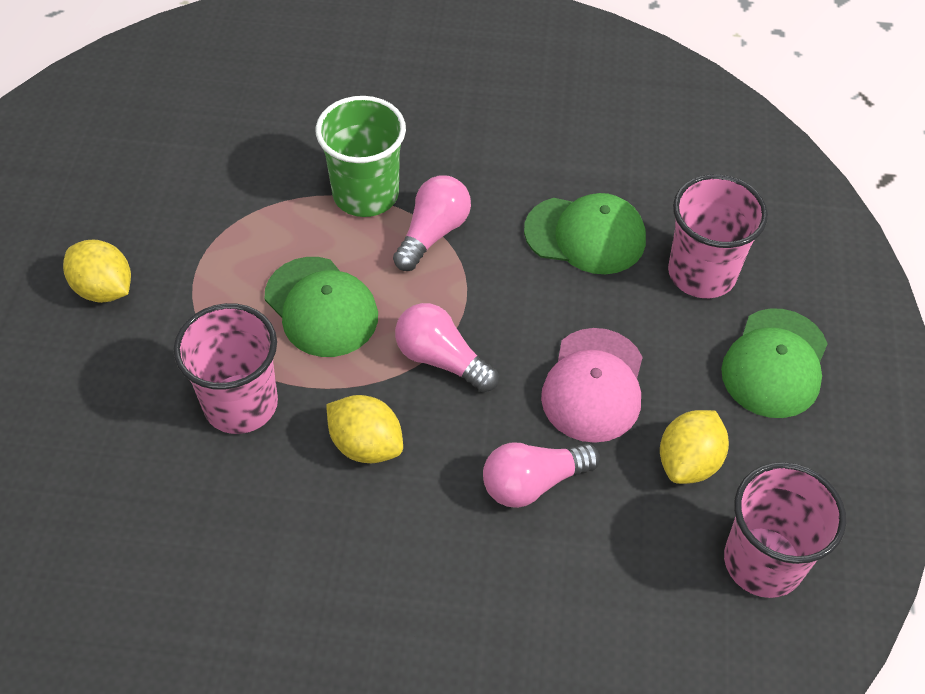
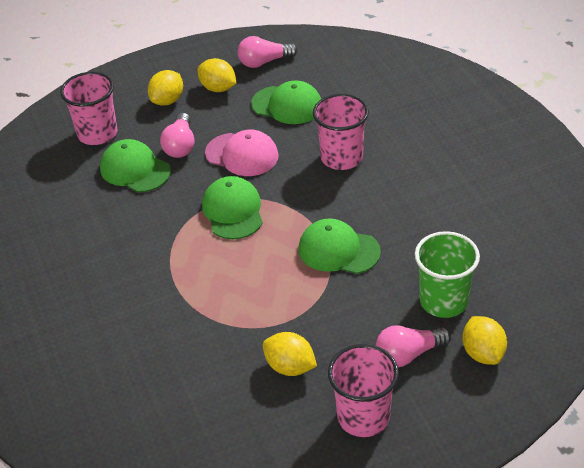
green cap: 3 -> 4
yellow lemon: 3 -> 4

